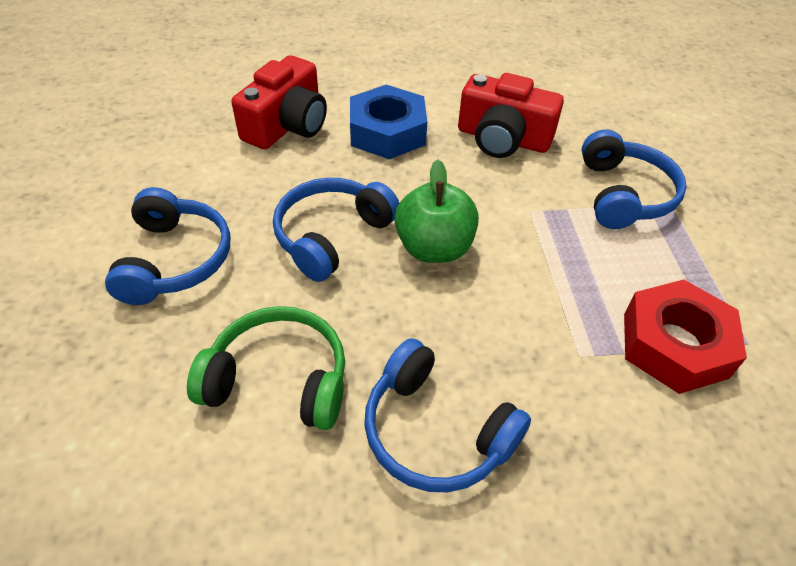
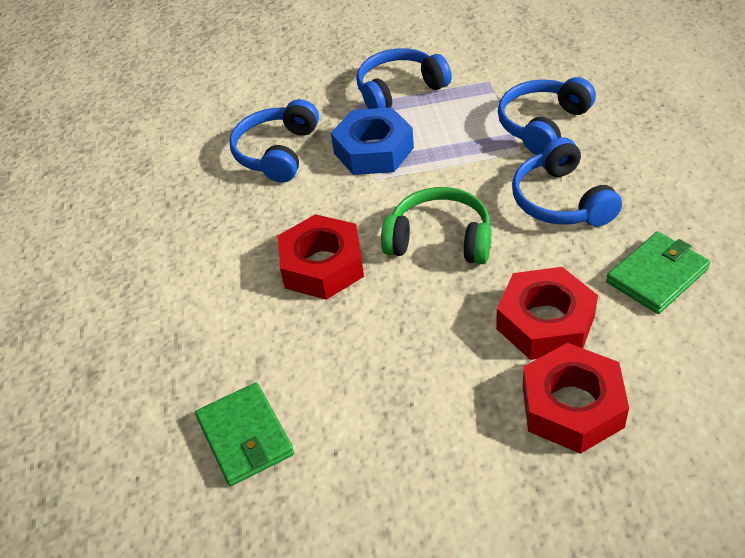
green apple: 1 -> 0
green wallet: 0 -> 2
red camera: 2 -> 0
red nut: 1 -> 3

